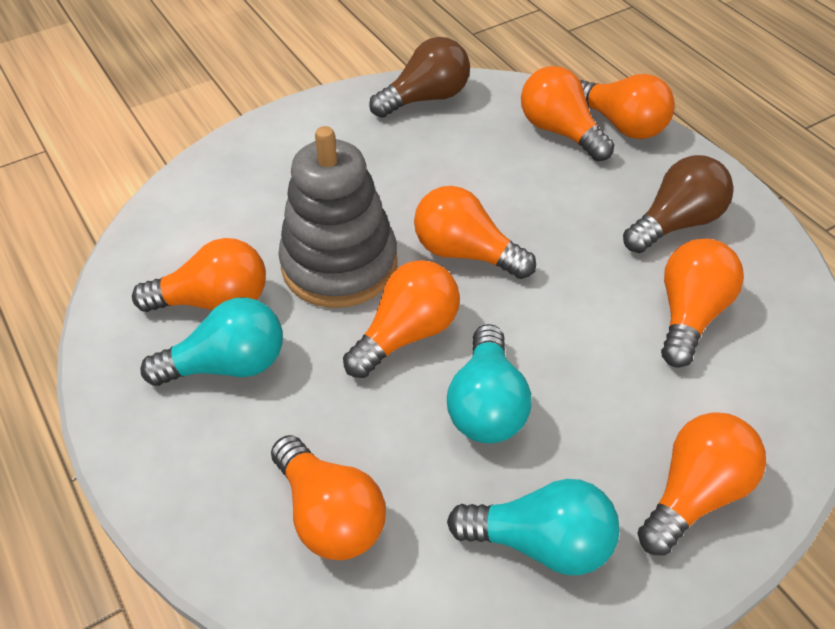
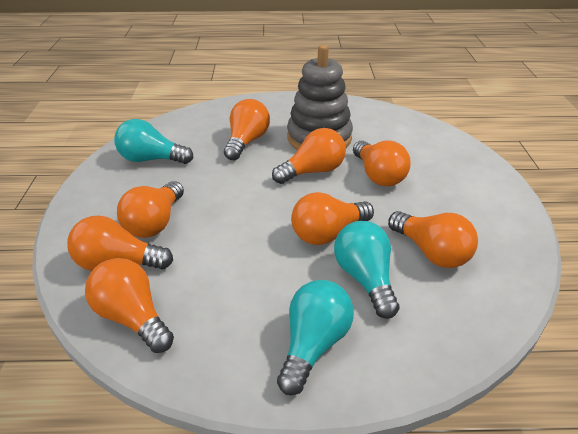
brown light bulb: 2 -> 0

